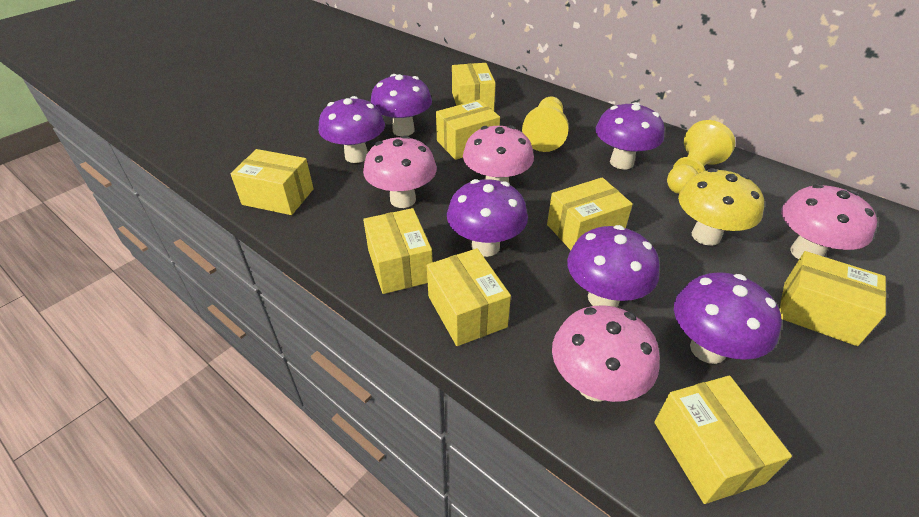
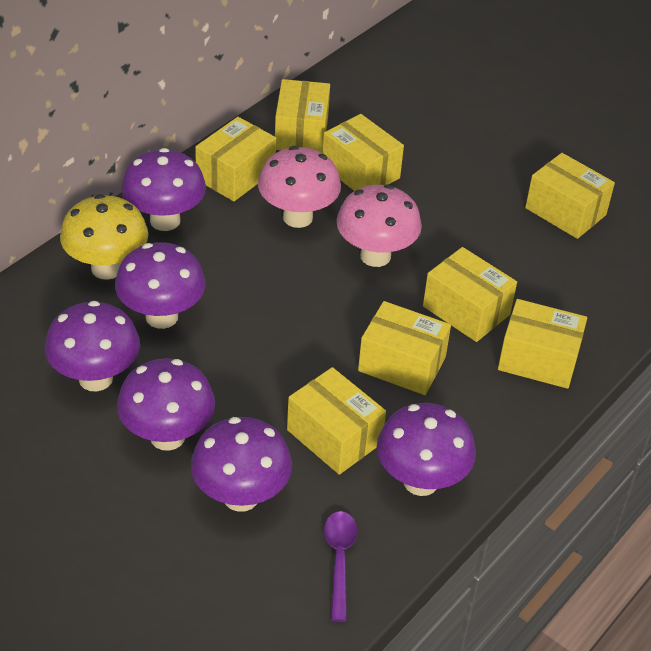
pink mushroom: 4 -> 2
purple spoon: 0 -> 1
yellow pawn: 2 -> 0

